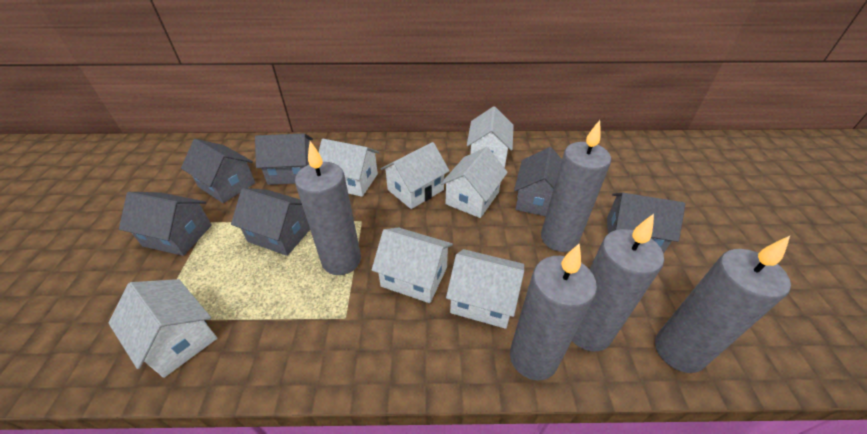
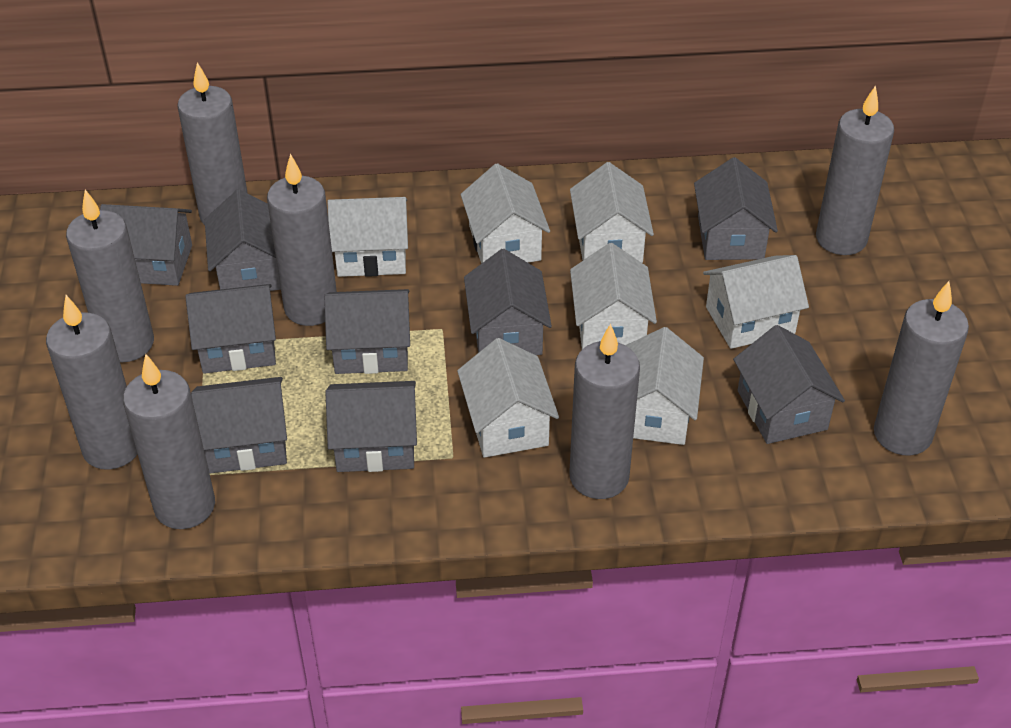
grey candle: 5 -> 8
grey house: 6 -> 9

